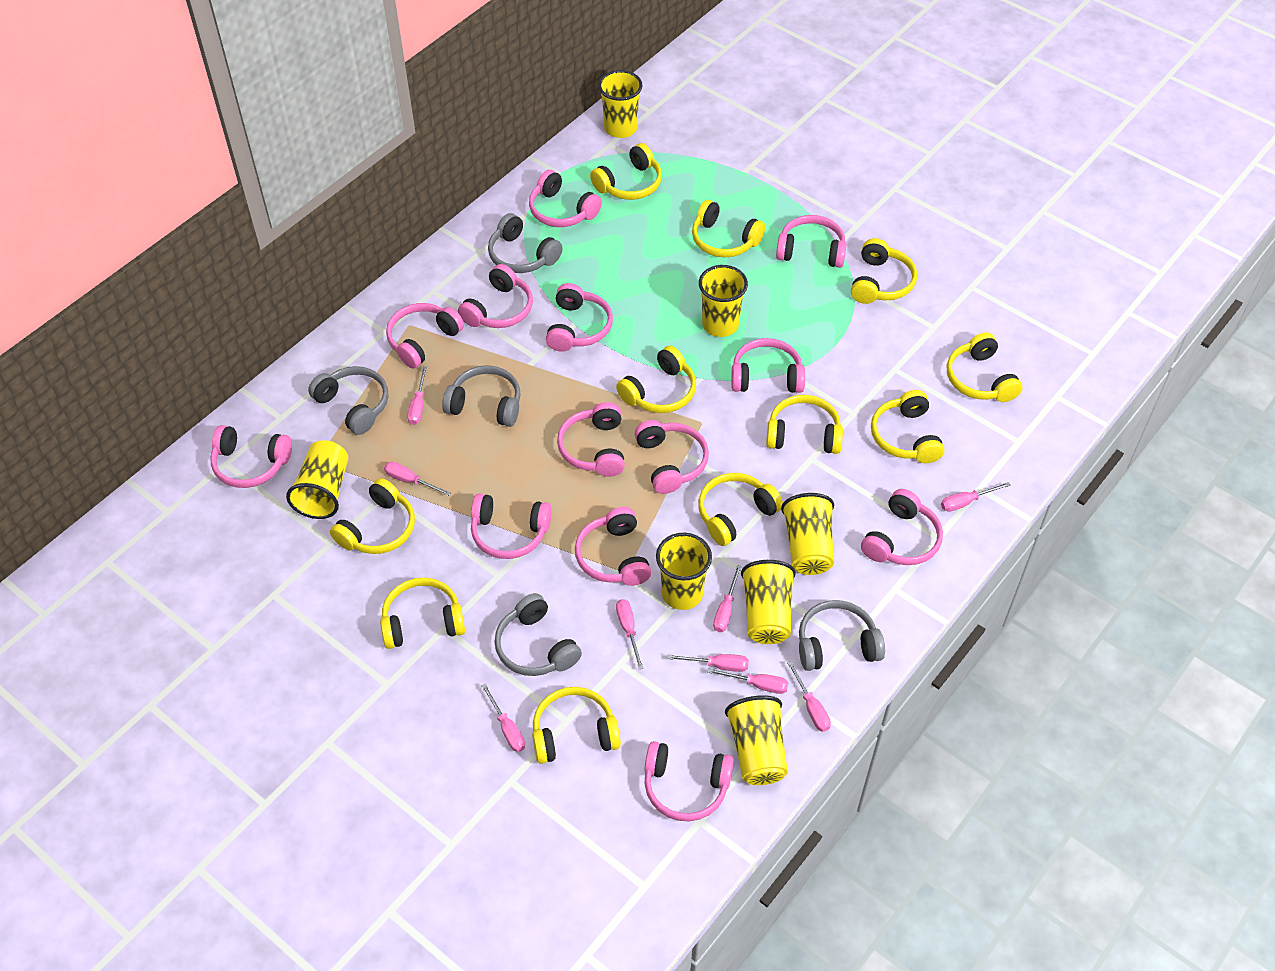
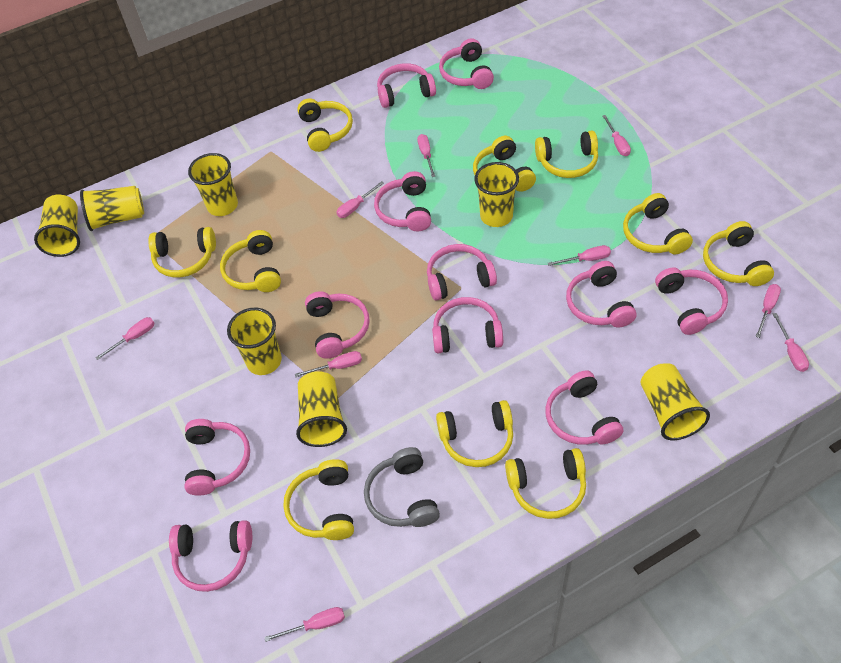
grey headphones: 5 -> 1
pink headphones: 13 -> 11
yellow headphones: 11 -> 10

